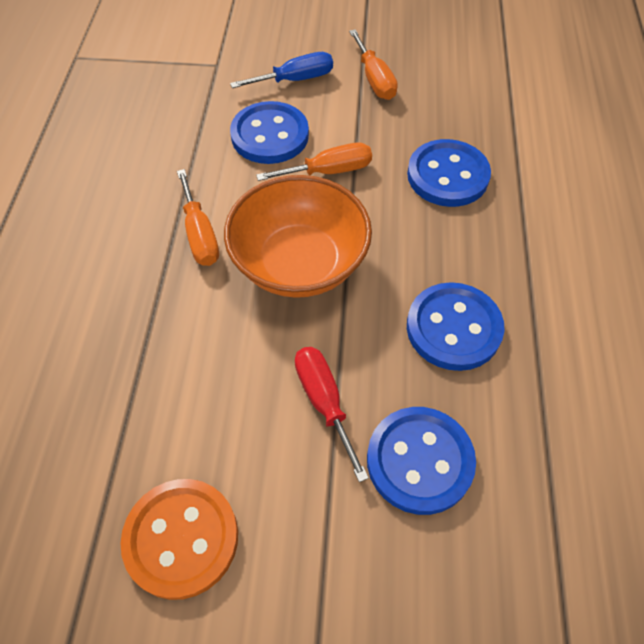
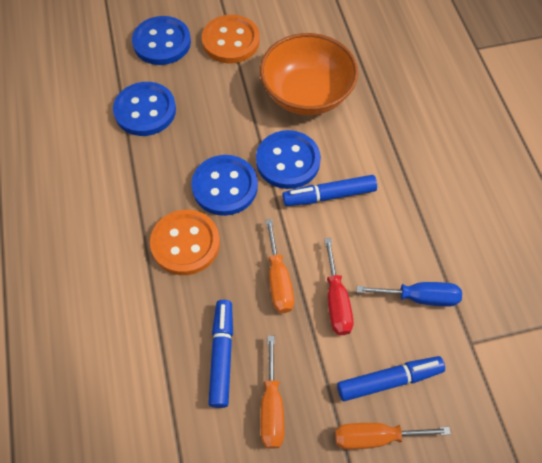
blue marker: 0 -> 3
orange button: 1 -> 2

